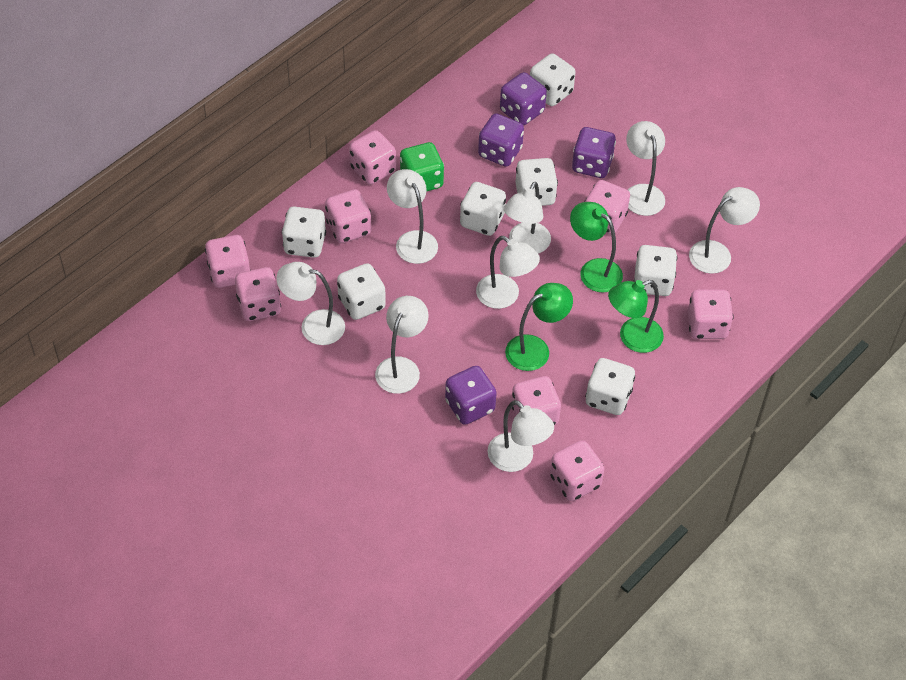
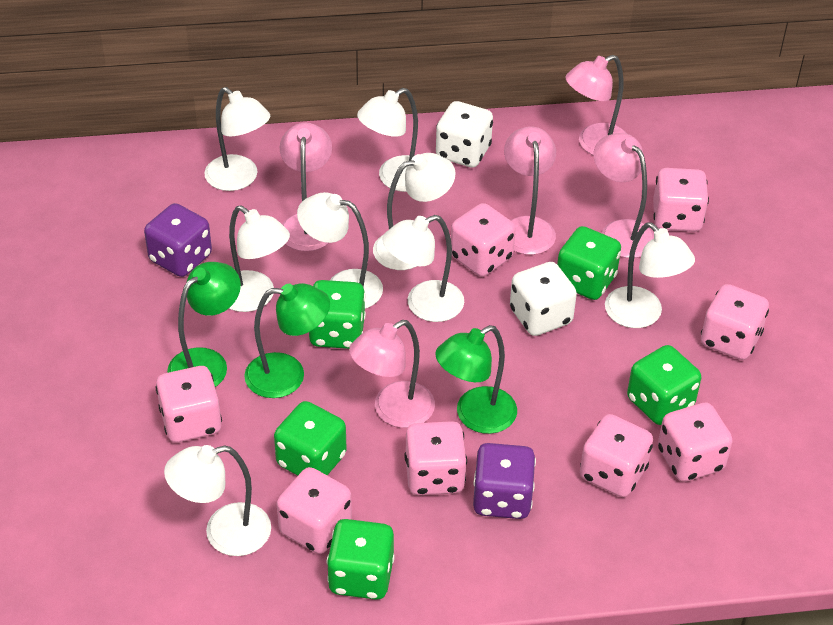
green dice: 1 -> 5
pink lamp: 0 -> 5
purple dice: 4 -> 2
white dice: 7 -> 2

